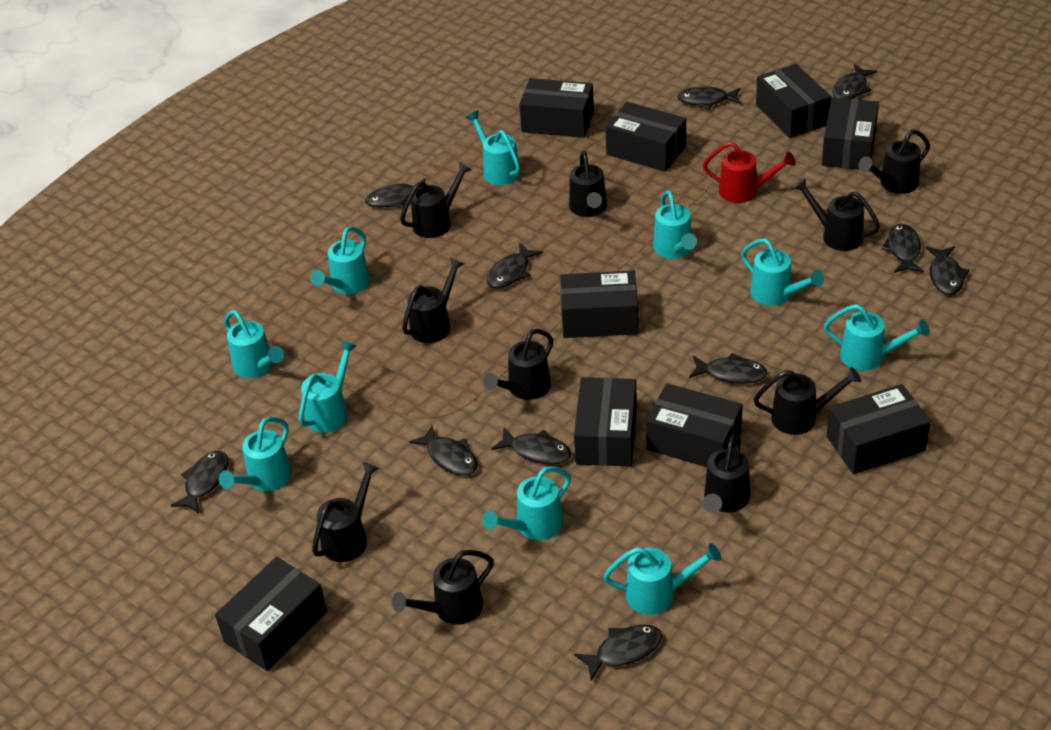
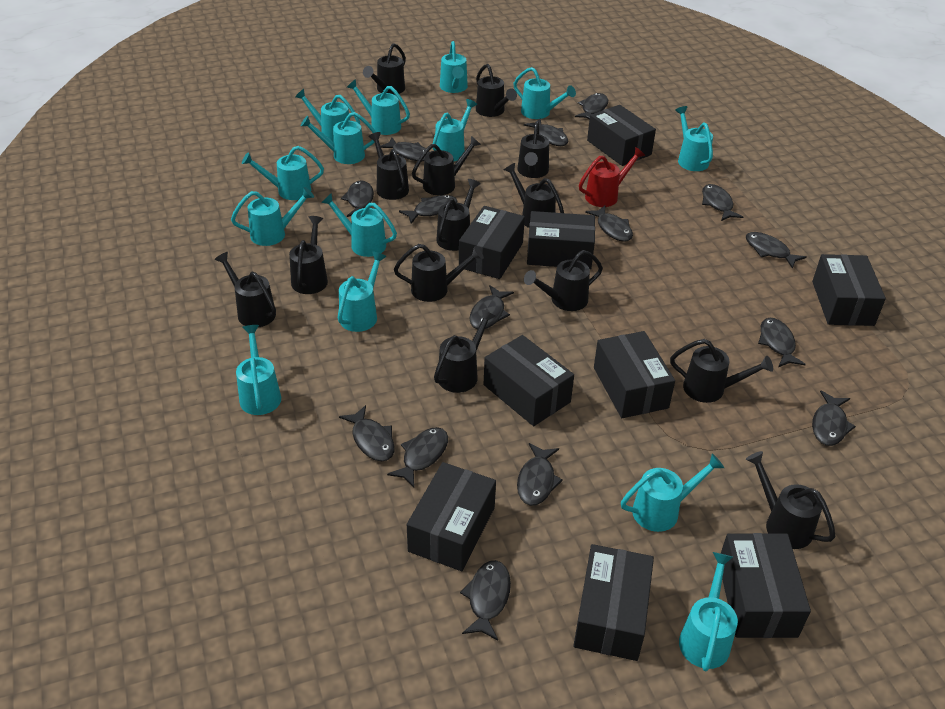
black fish: 11 -> 15
black watering can: 10 -> 14
turquoise watering can: 10 -> 14

